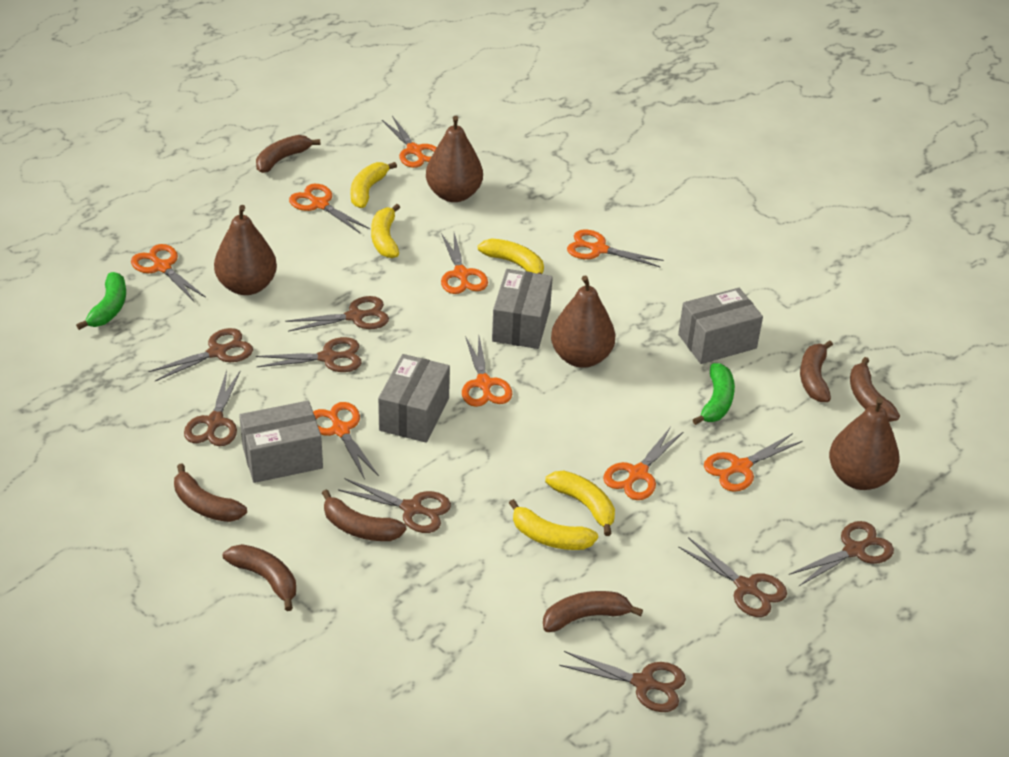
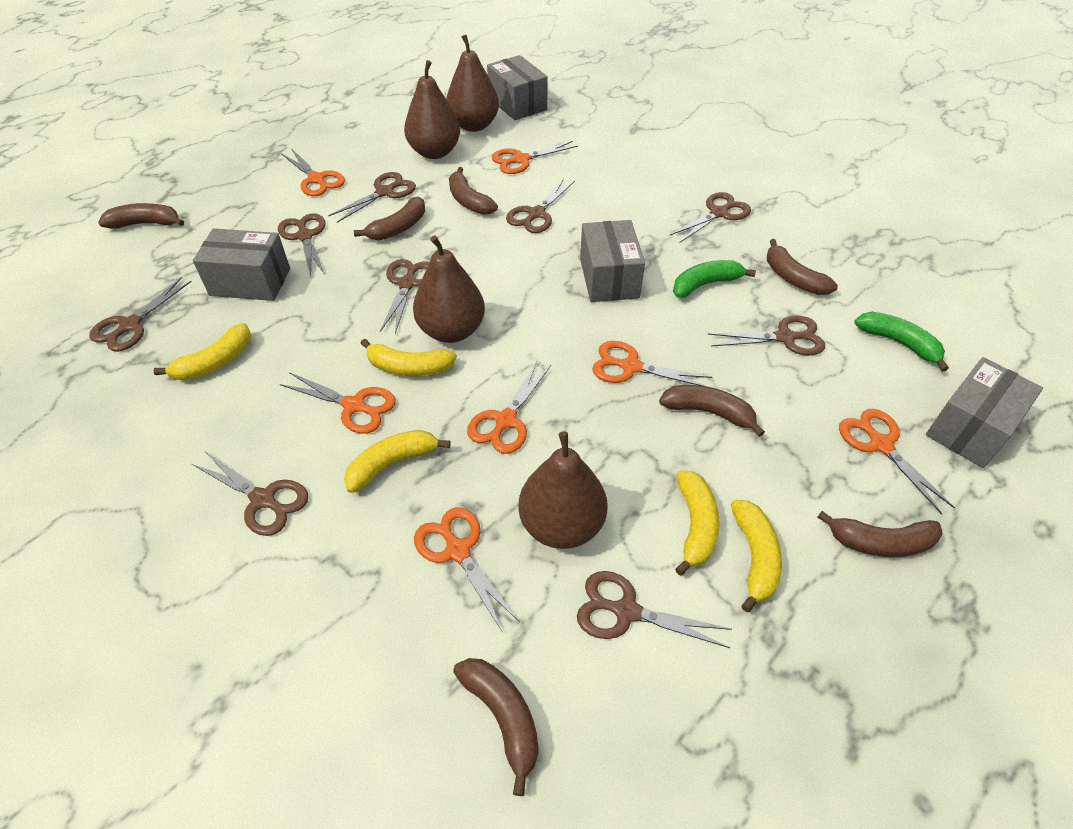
brown scissors: 8 -> 9
orange scissors: 9 -> 7

